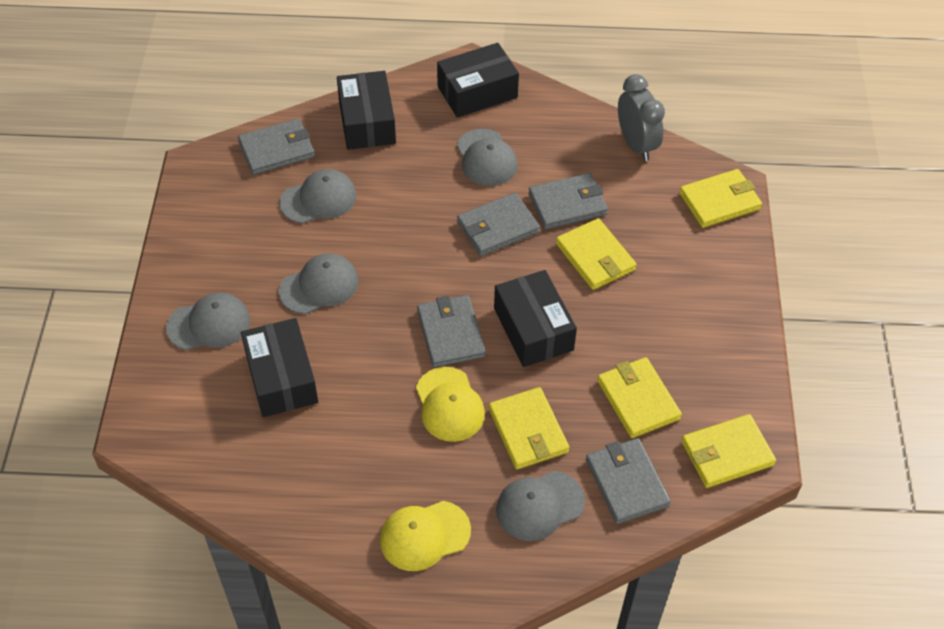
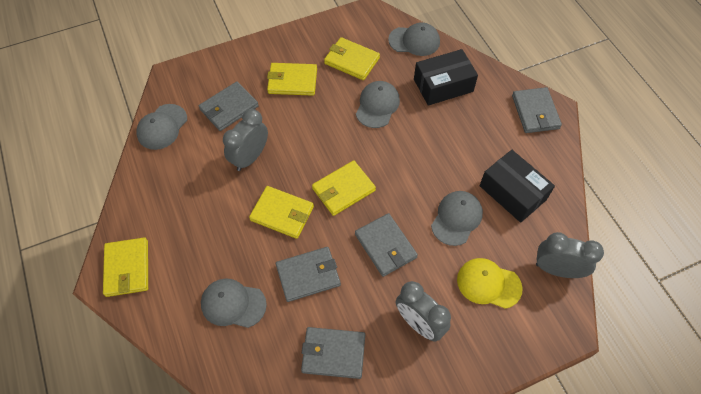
black box: 4 -> 2
grey clock: 1 -> 3
yellow cap: 2 -> 1

